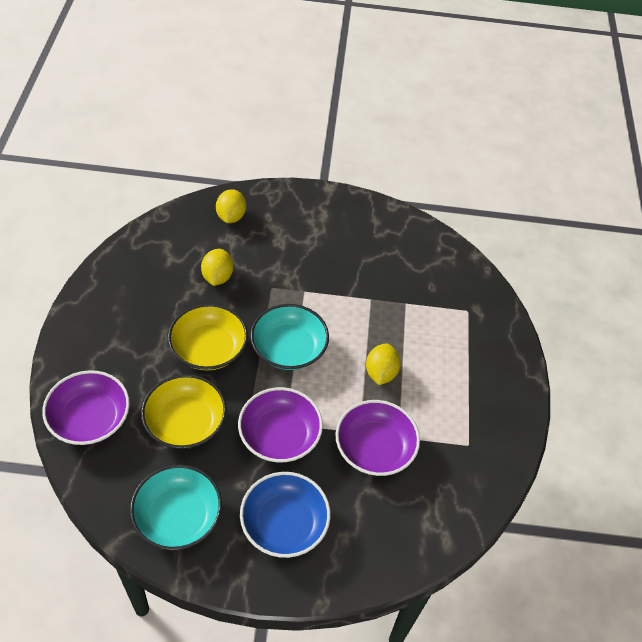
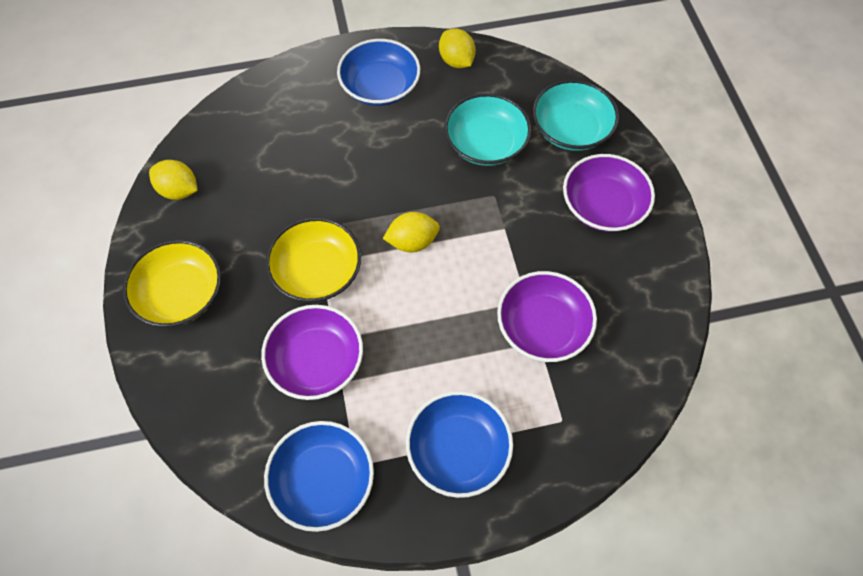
blue bowl: 1 -> 3

